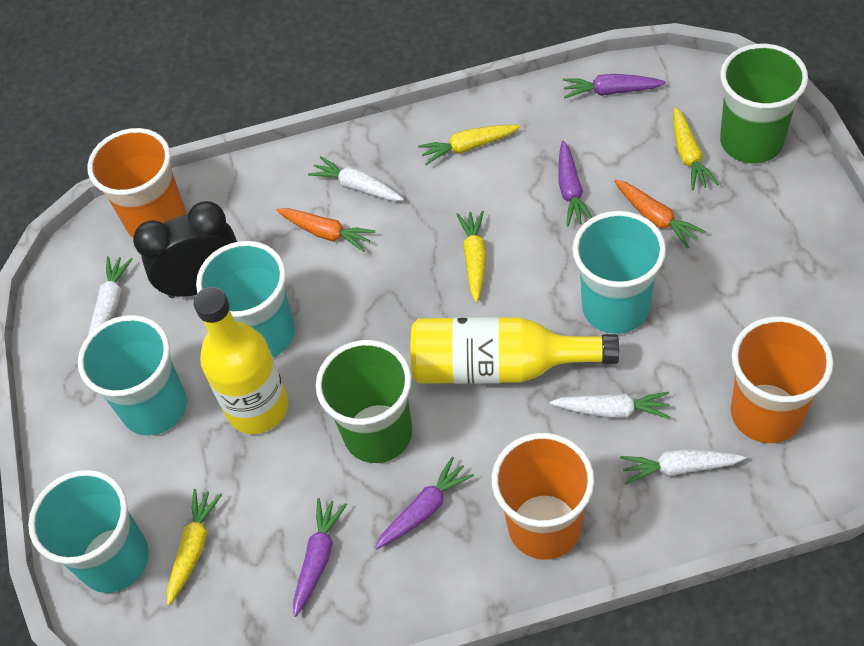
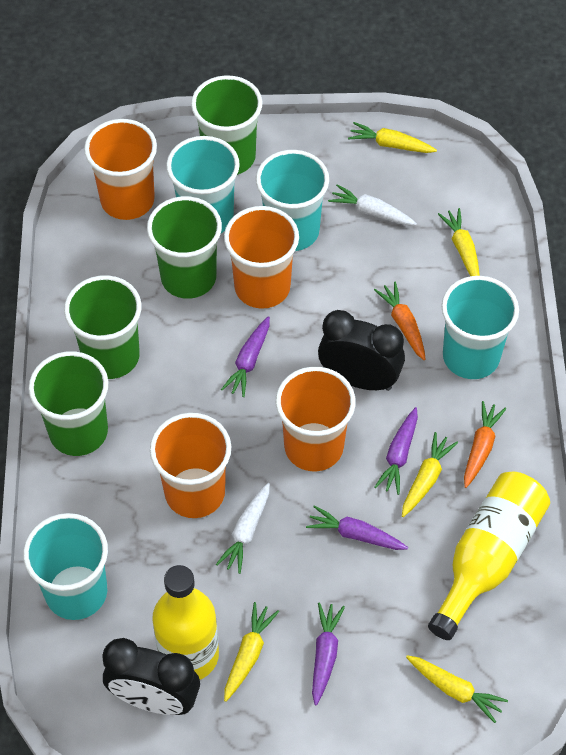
black clock: 1 -> 2
green cup: 2 -> 4
orange cup: 3 -> 4
white carrot: 4 -> 2
yellow carrot: 4 -> 5

